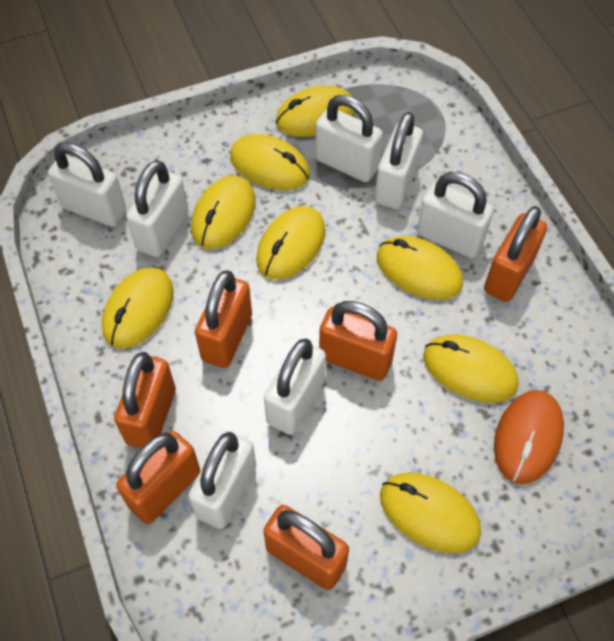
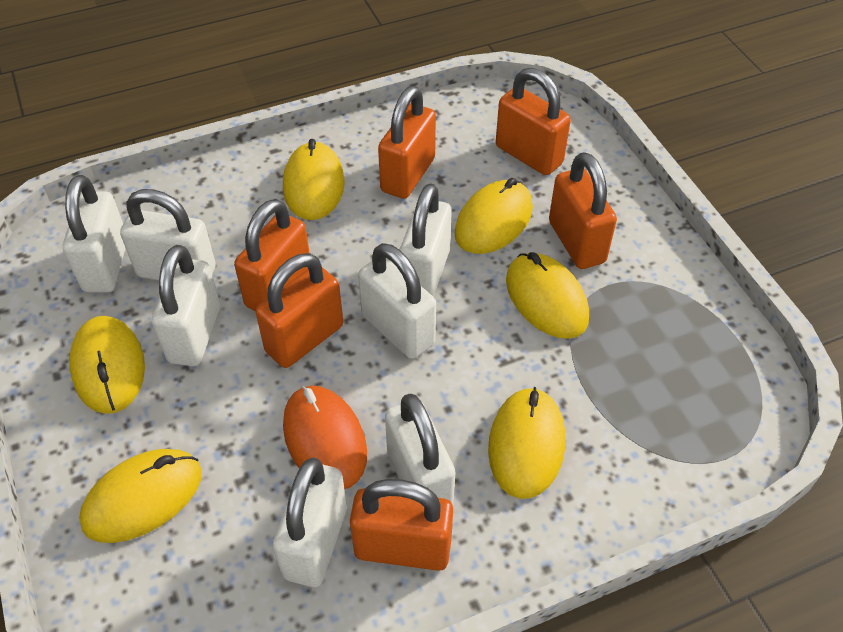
yellow mouse: 8 -> 6

